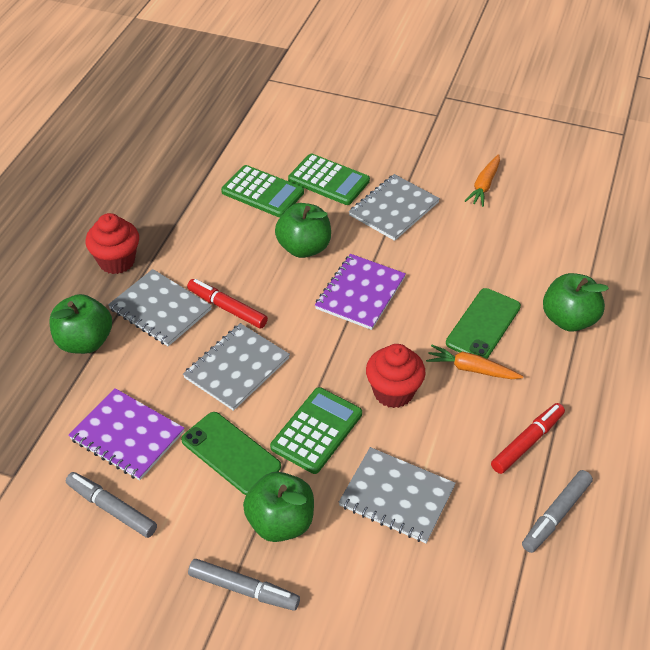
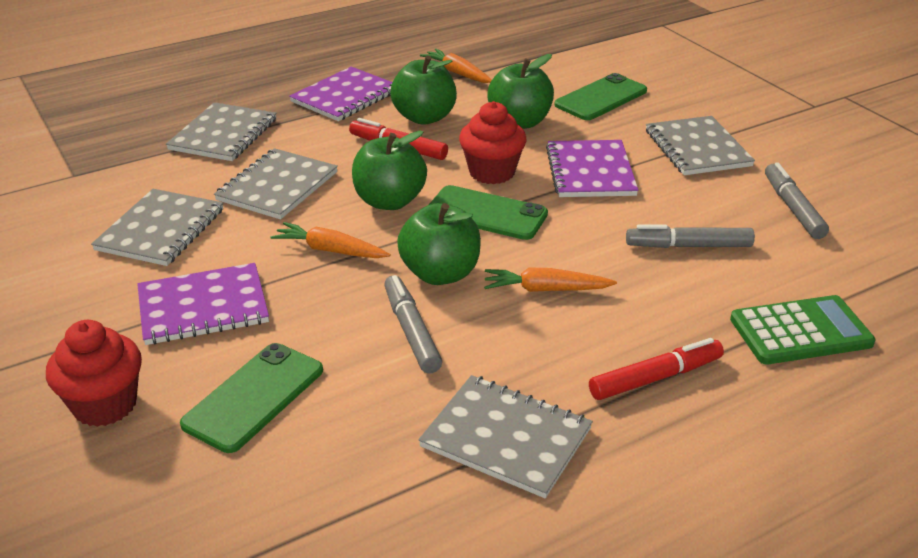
green calculator: 3 -> 1
green phone: 2 -> 3
grey notebook: 4 -> 5
orange carrot: 2 -> 3
purple notebook: 2 -> 3

